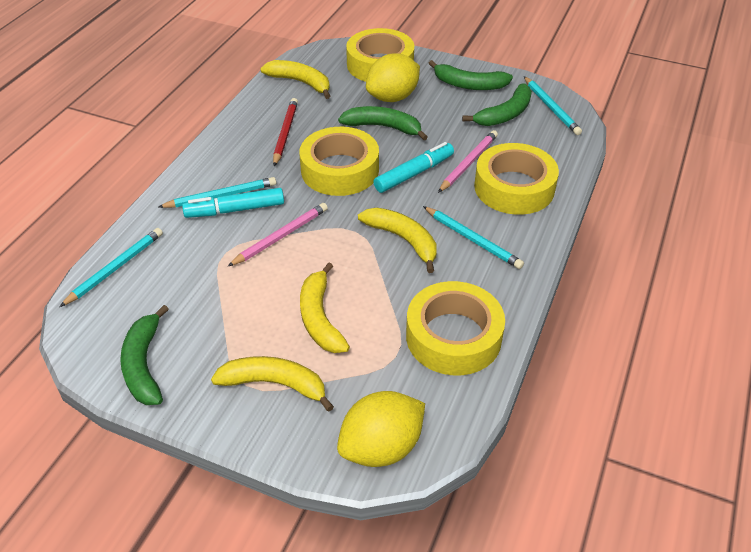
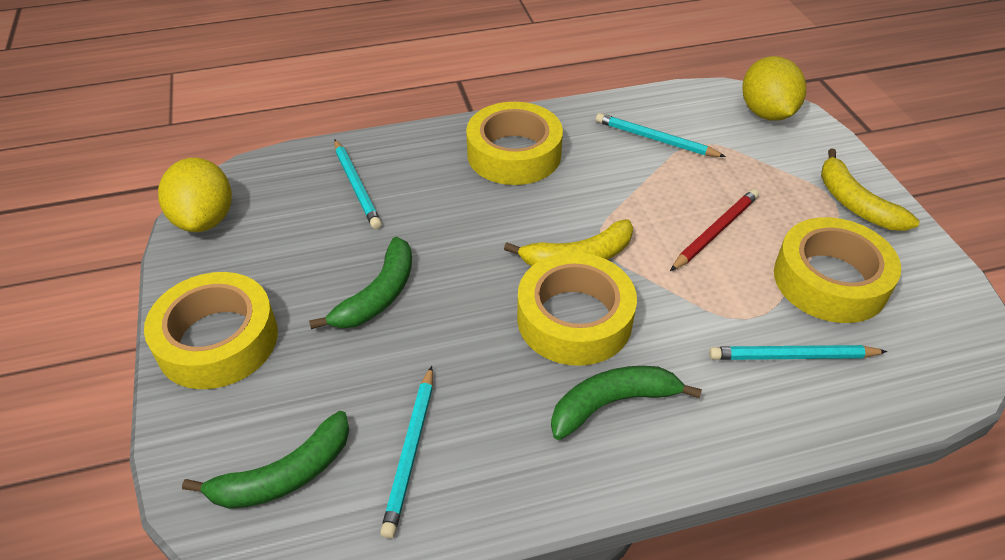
green banana: 4 -> 3
pink pencil: 2 -> 0
turquoise marker: 2 -> 0
yellow banana: 4 -> 2

